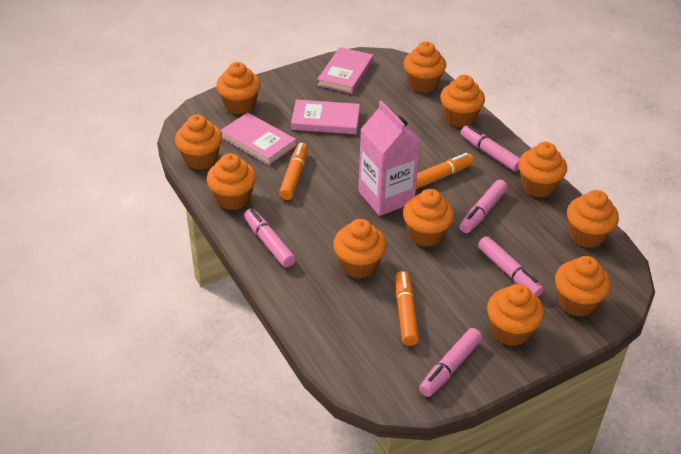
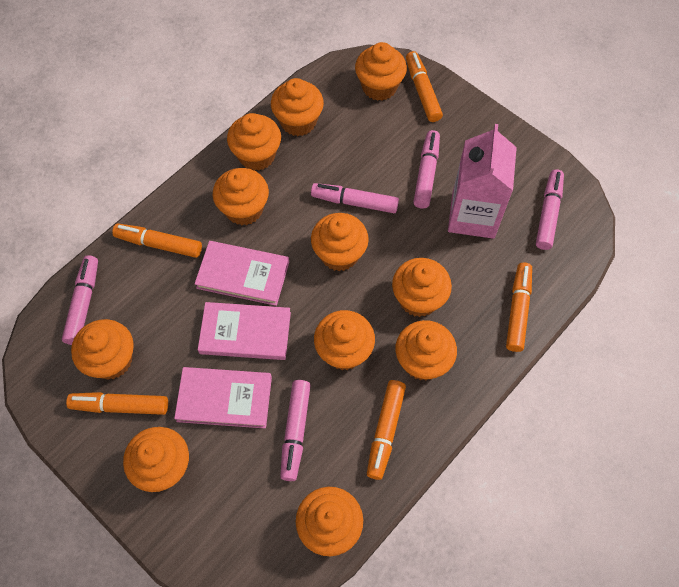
orange marker: 3 -> 5

